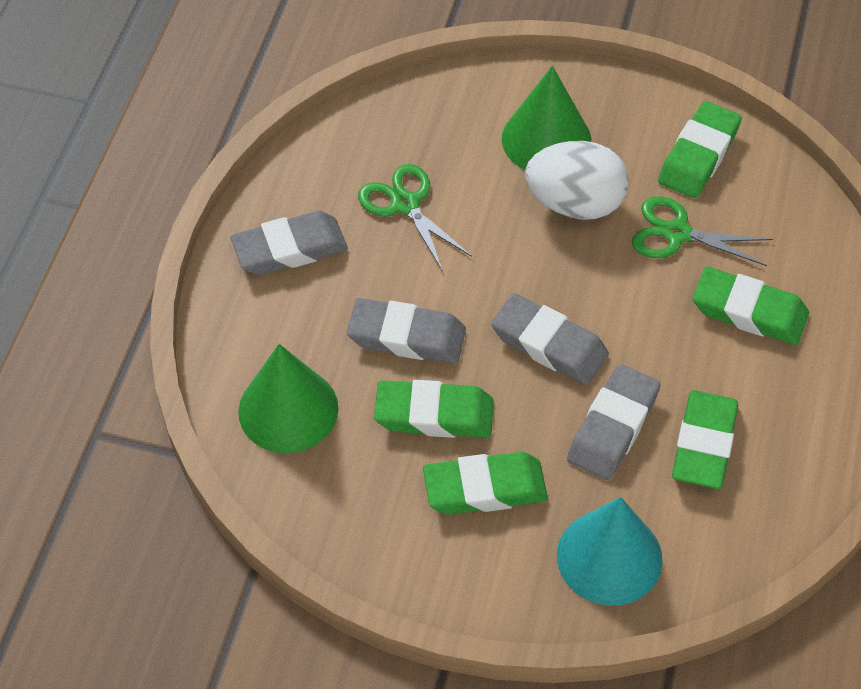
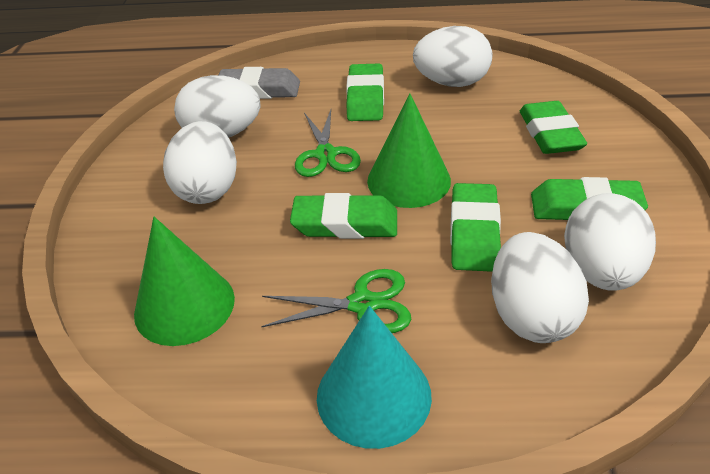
grey eraser: 4 -> 1
white egg: 1 -> 5

